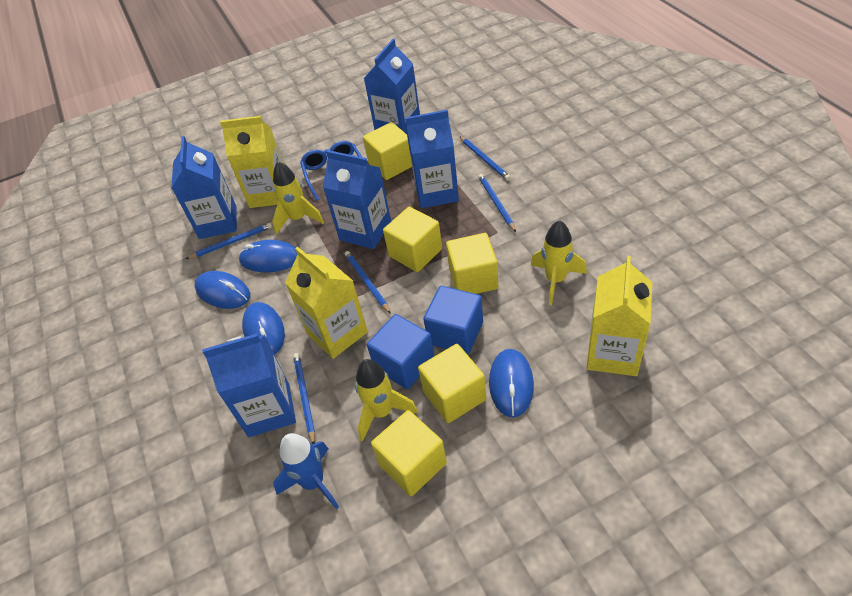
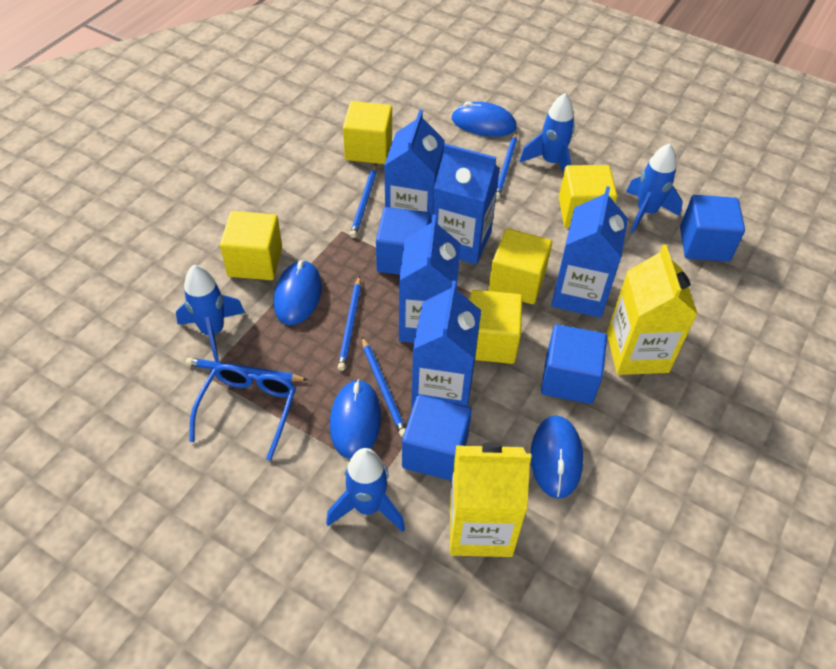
blue cube: 2 -> 4
blue rocket: 1 -> 4
yellow carton: 3 -> 2
yellow rocket: 3 -> 0

